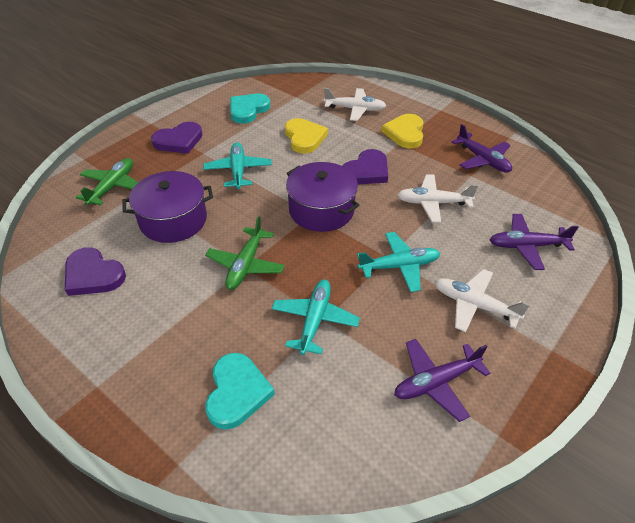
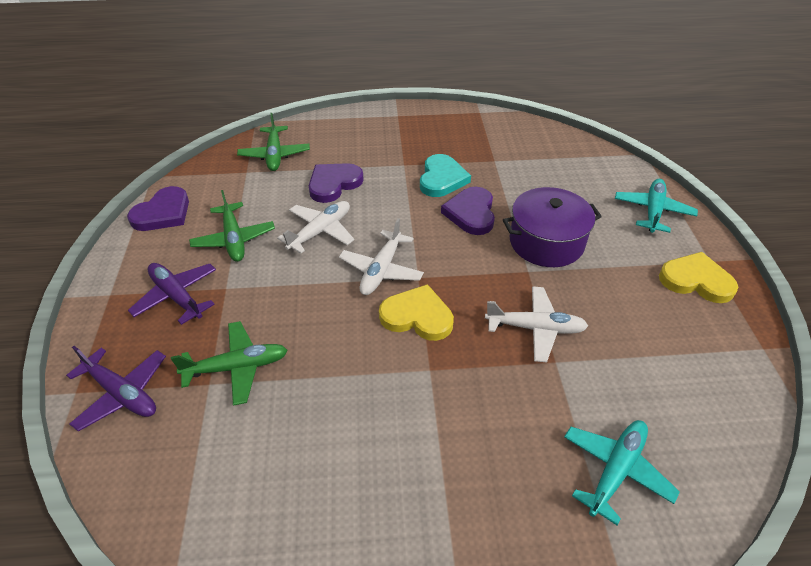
green plane: 2 -> 3
purple plane: 3 -> 2
purple pot: 2 -> 1
turquoise heart: 2 -> 1
turquoise plane: 3 -> 2

